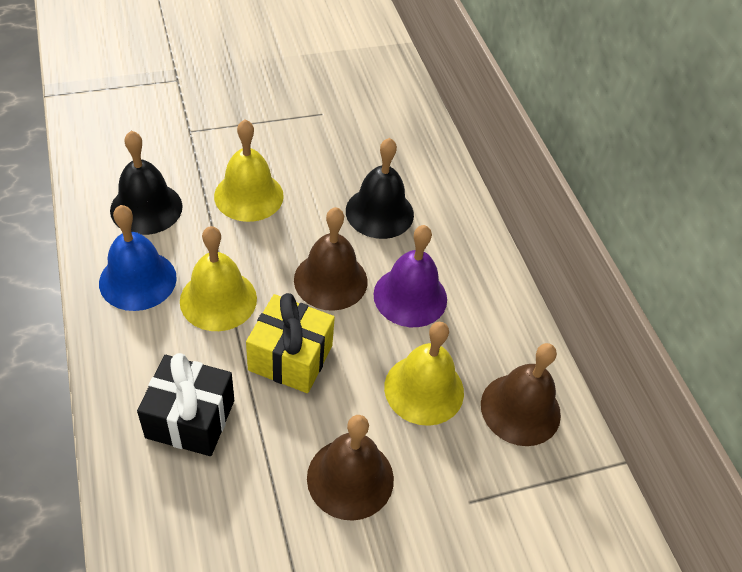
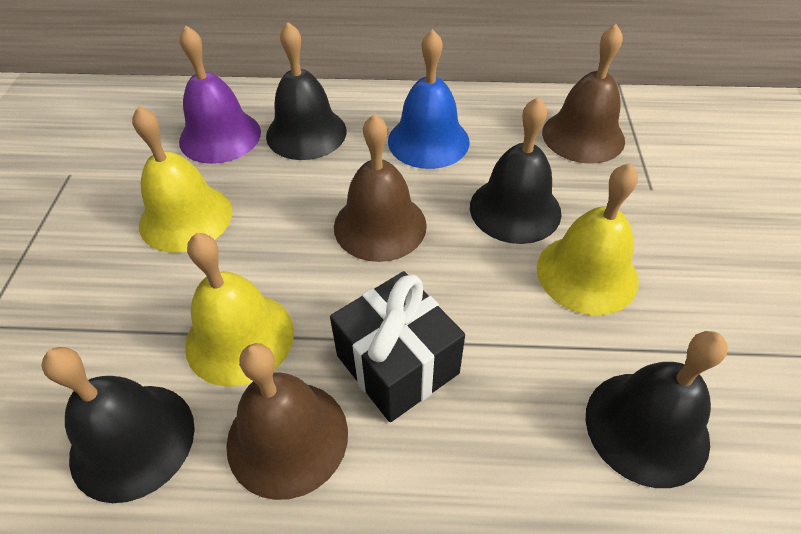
black bell: 2 -> 4
yellow gift: 1 -> 0

